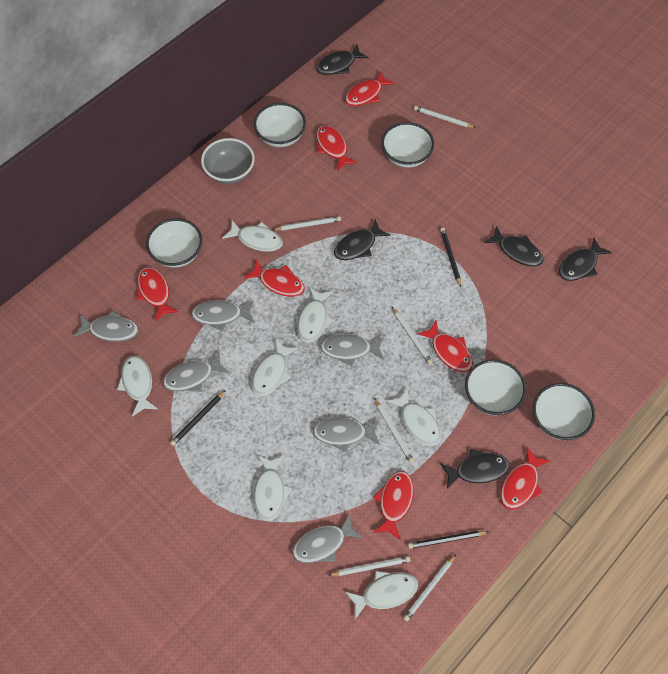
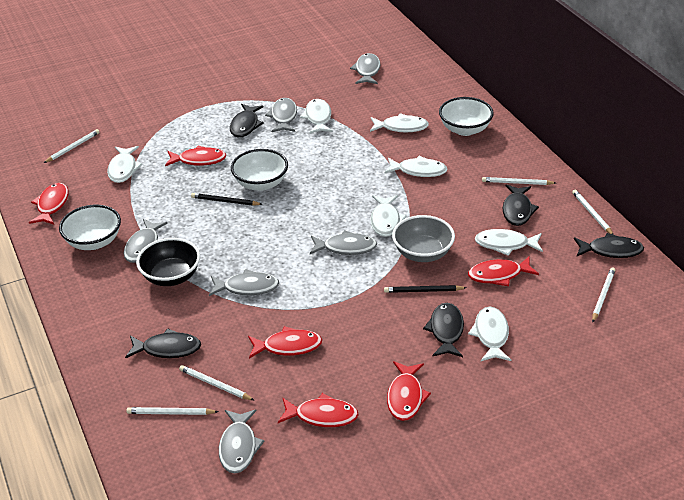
black bowl: 0 -> 1
black pencil: 3 -> 2
red fish: 7 -> 6
white bowl: 5 -> 3

